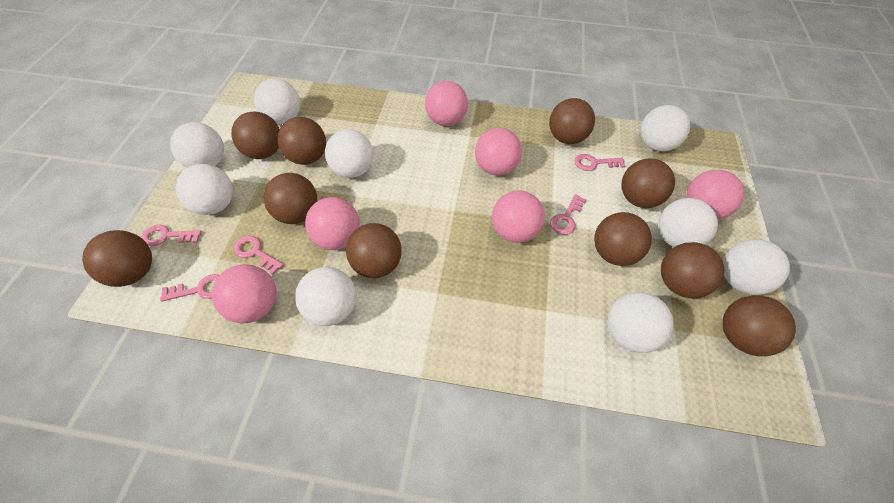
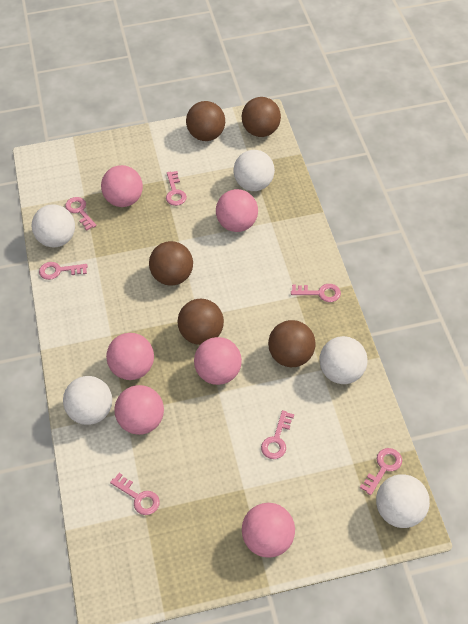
brown ball: 10 -> 5
pink key: 5 -> 7
white ball: 9 -> 5

